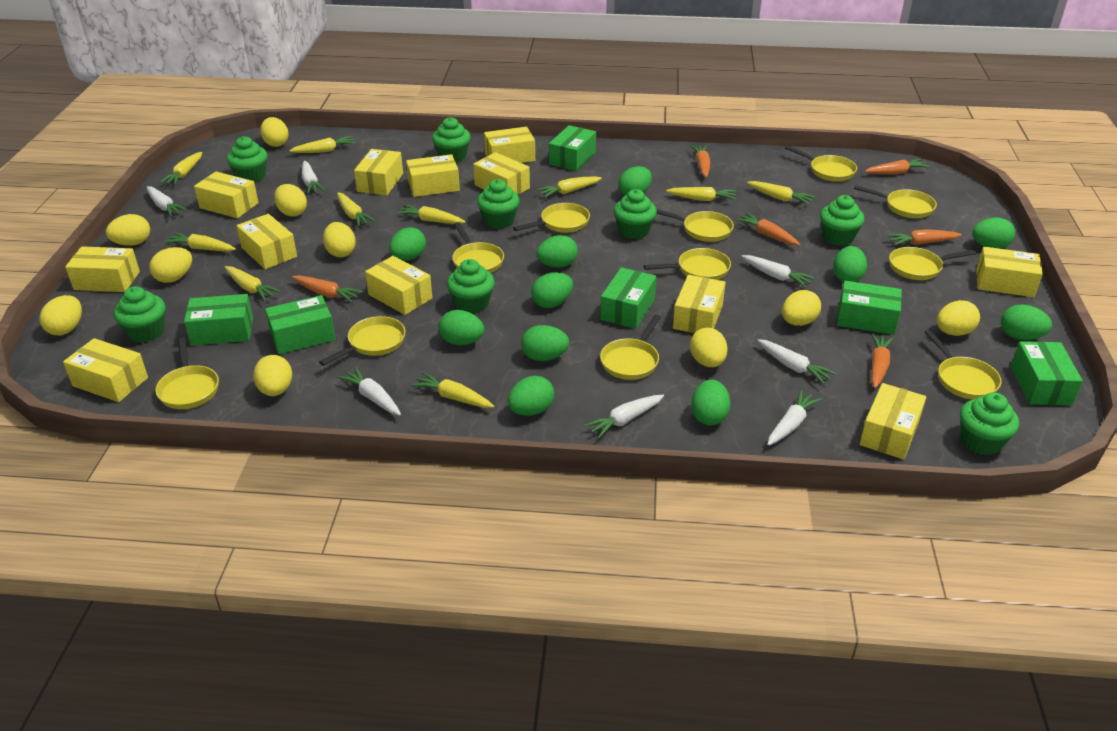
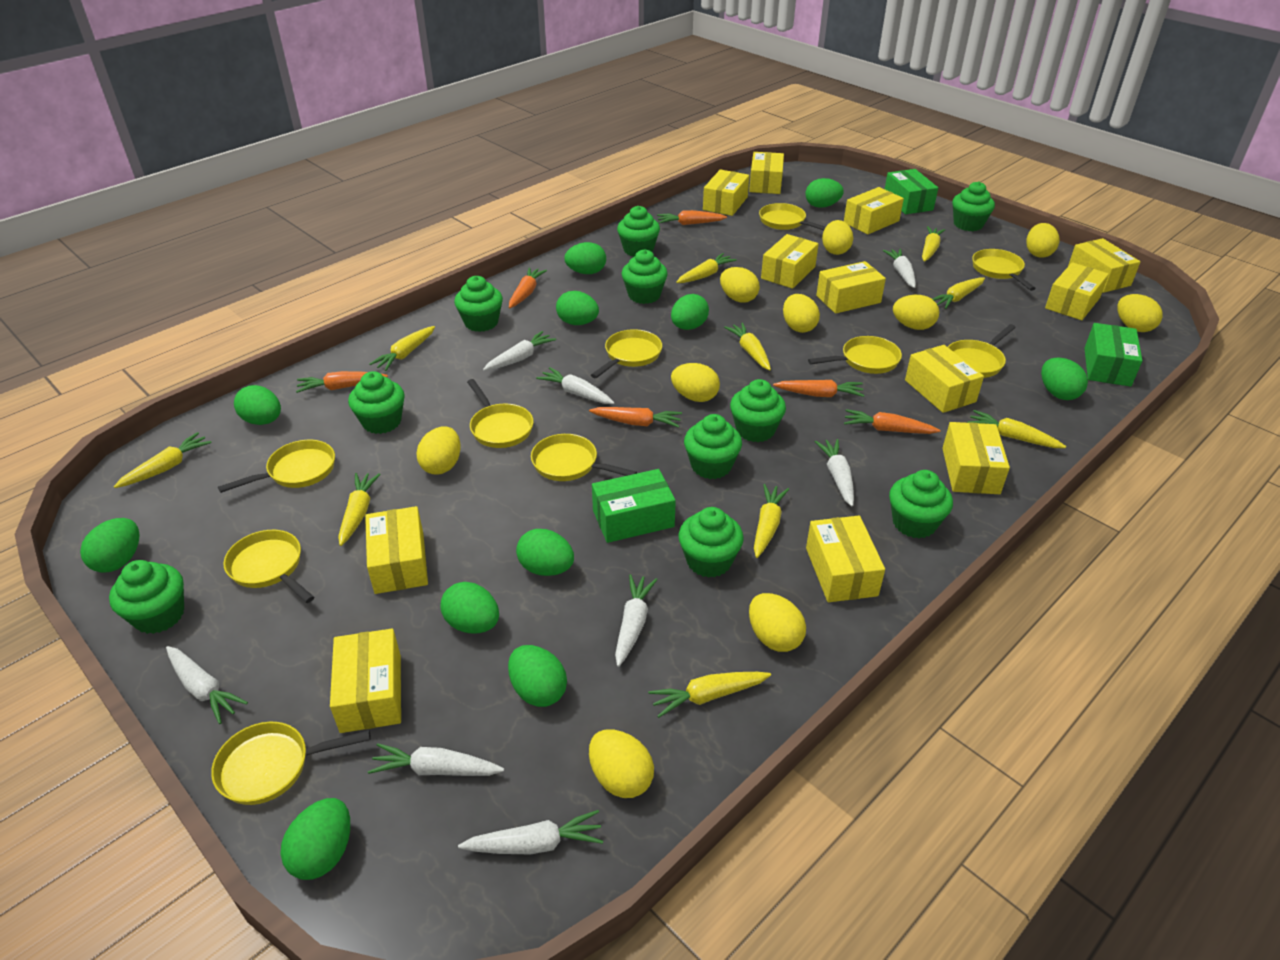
green box: 6 -> 3
green cupcake: 8 -> 10
white carrot: 7 -> 8
yellow pan: 11 -> 10

